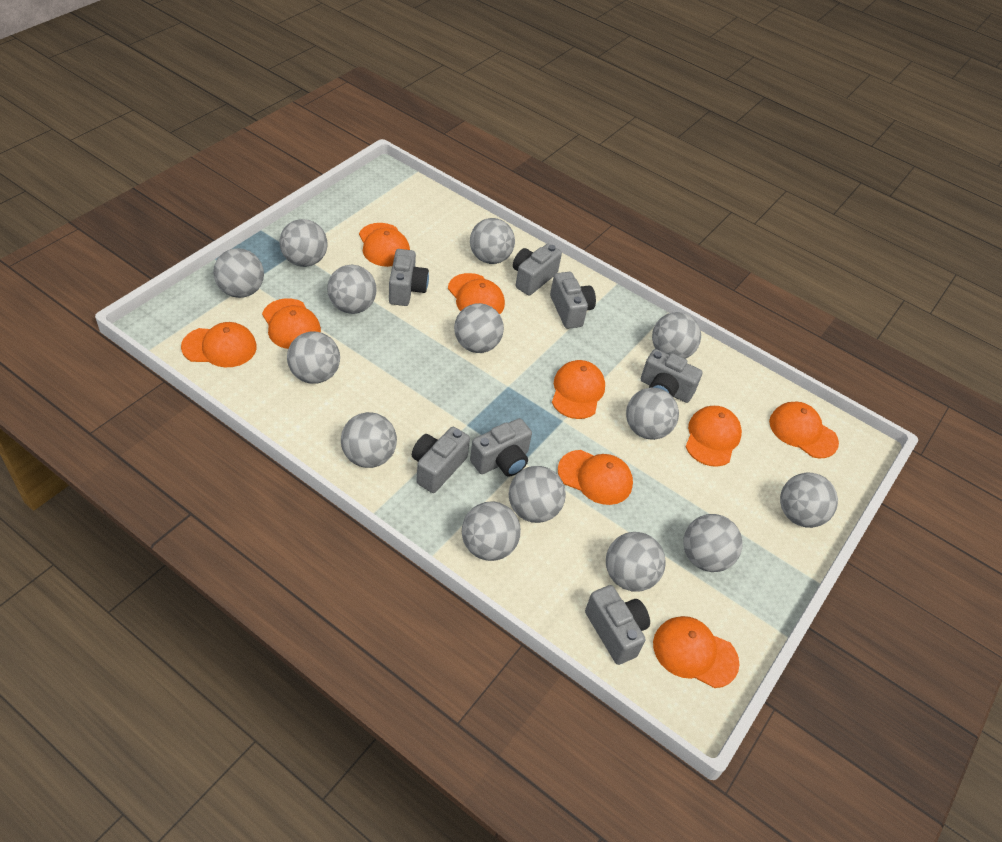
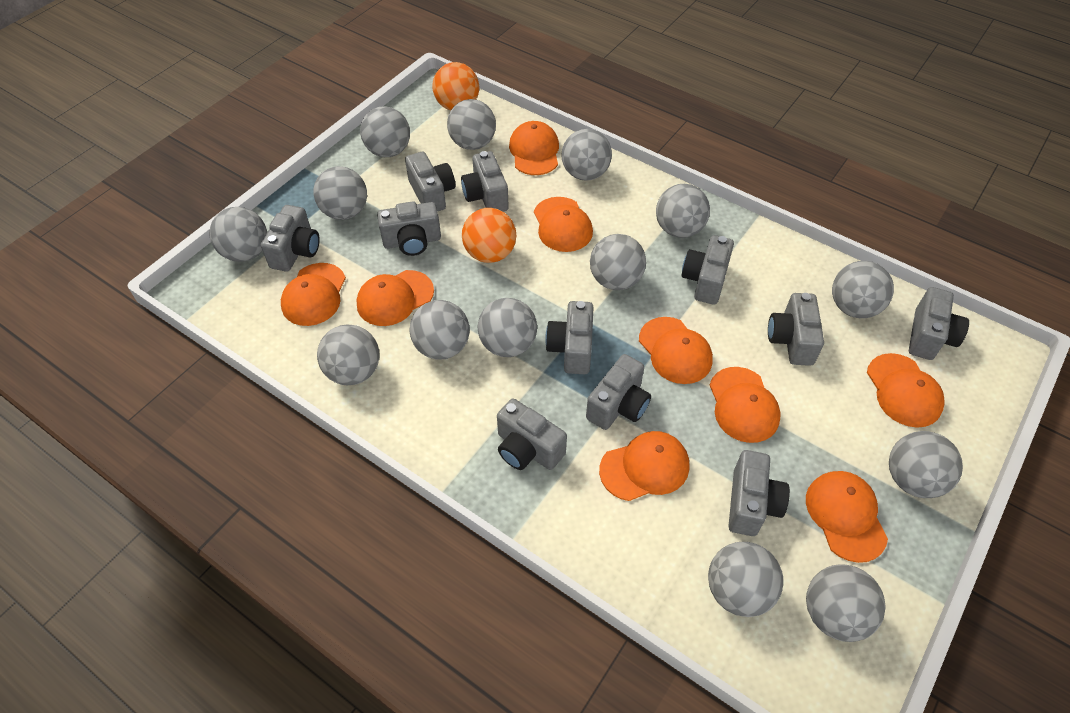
grey camera: 7 -> 11
orange ball: 0 -> 2

